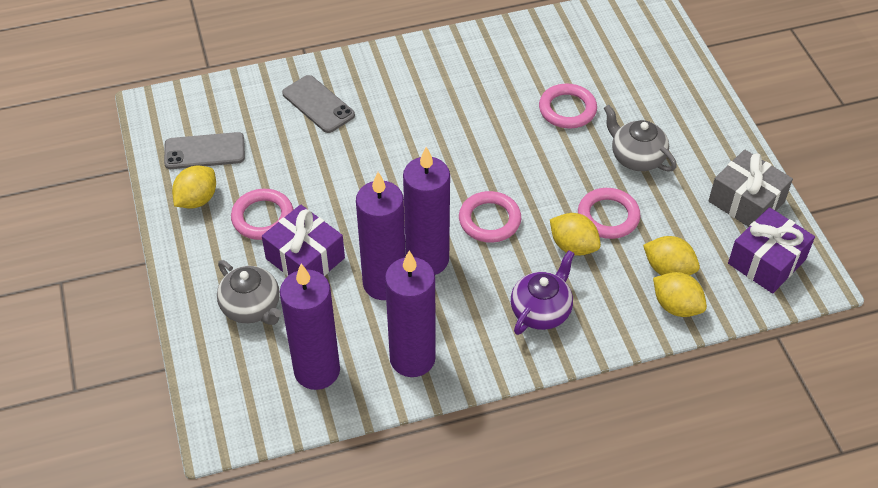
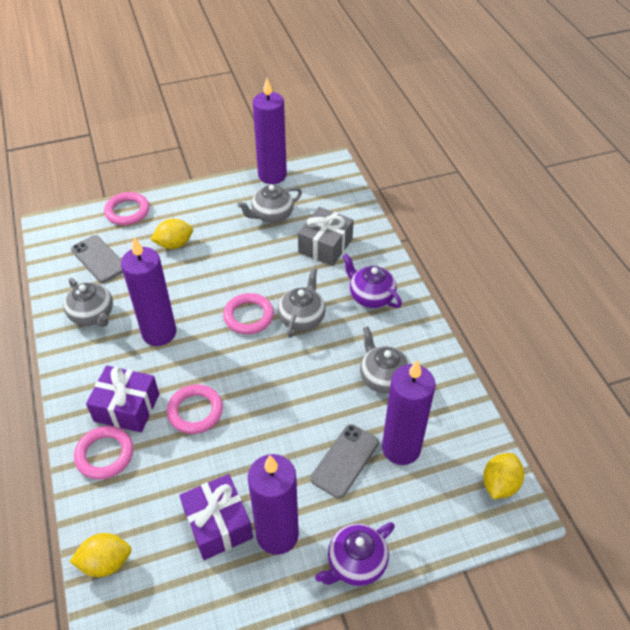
grey teapot: 2 -> 4
purple teapot: 1 -> 2
yellow lemon: 4 -> 3

